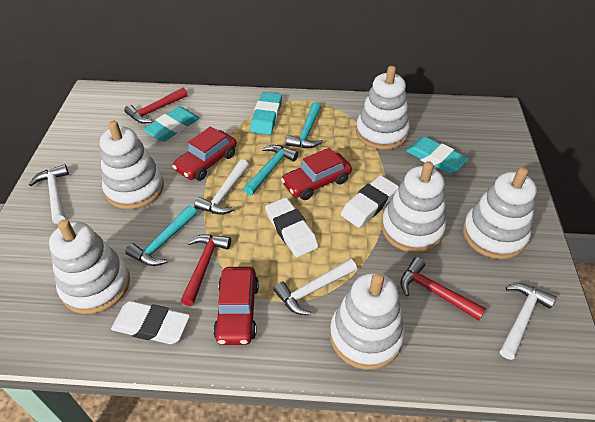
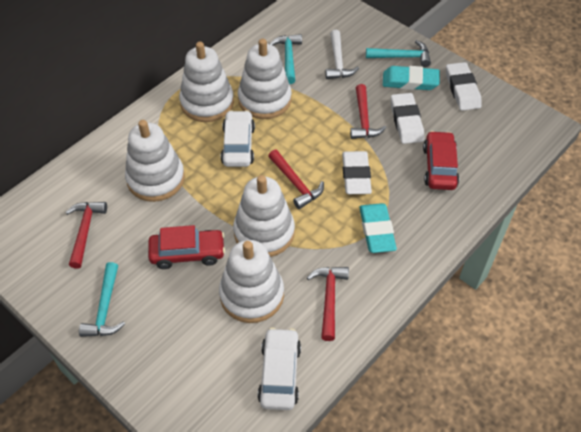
red car: 3 -> 2
red hammer: 3 -> 4
turquoise eraser: 3 -> 2
white car: 0 -> 2
white hammer: 4 -> 1
white stacking toy: 6 -> 5

